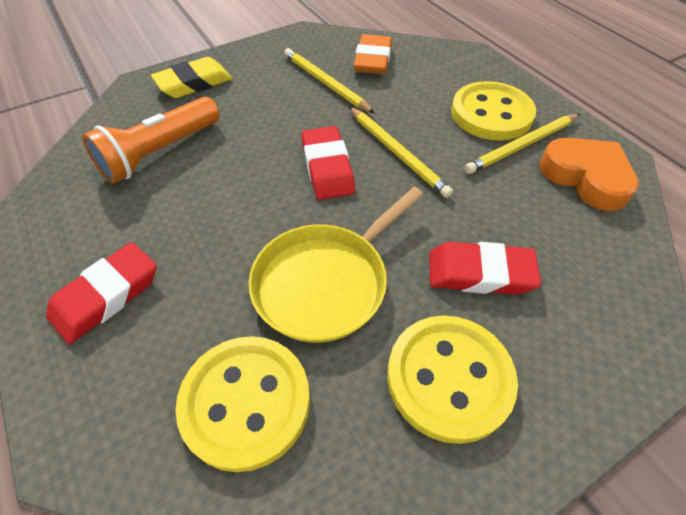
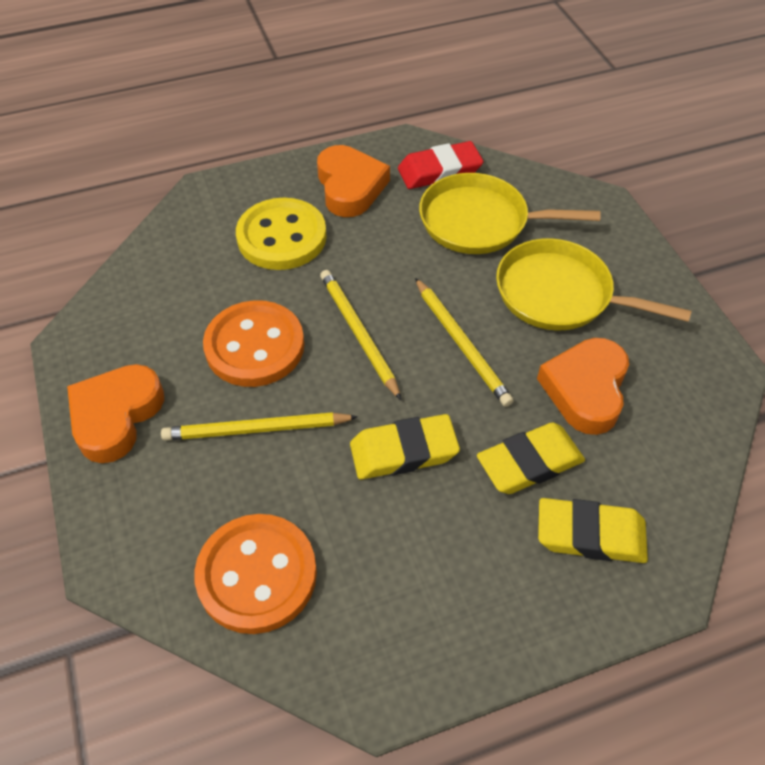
orange button: 0 -> 2
orange eraser: 1 -> 0
orange flashlight: 1 -> 0
orange heart: 1 -> 3
red eraser: 3 -> 1
yellow button: 3 -> 1
yellow eraser: 1 -> 3
yellow pan: 1 -> 2

